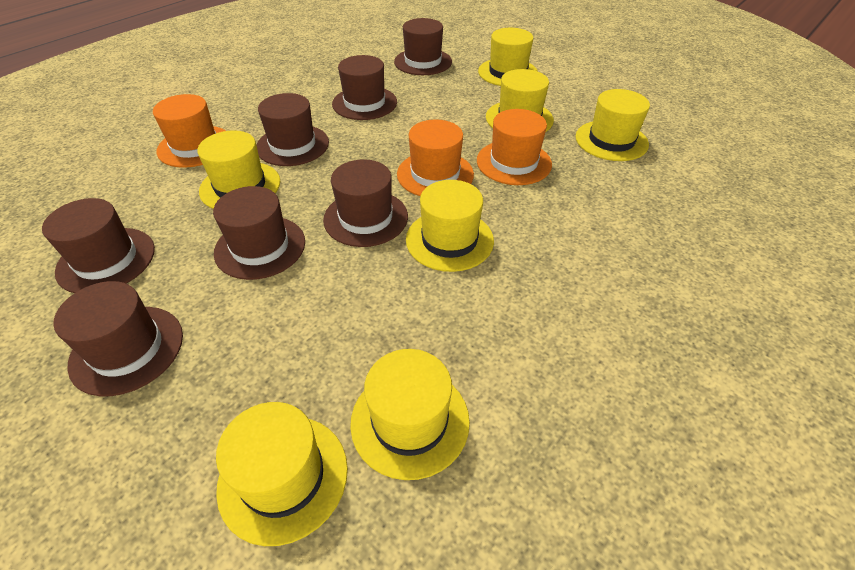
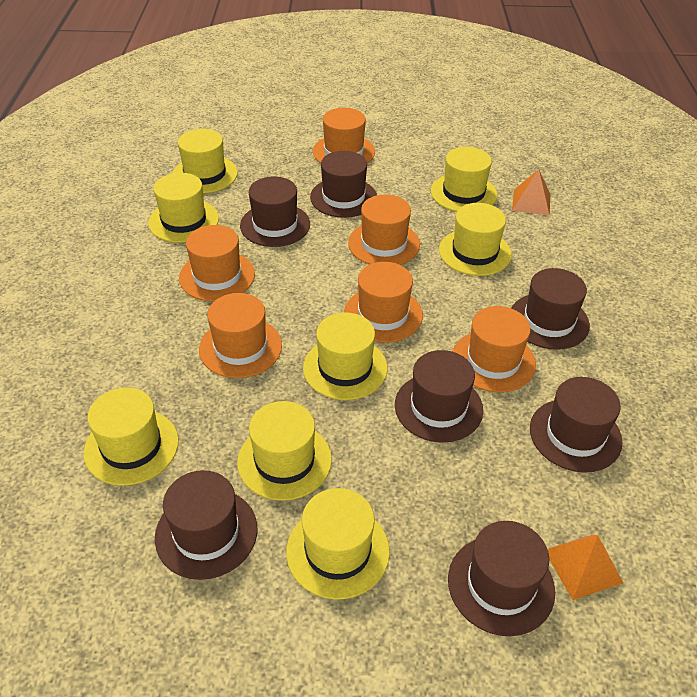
orange hat: 3 -> 6
orange pyramid: 0 -> 2
yellow hat: 7 -> 8

